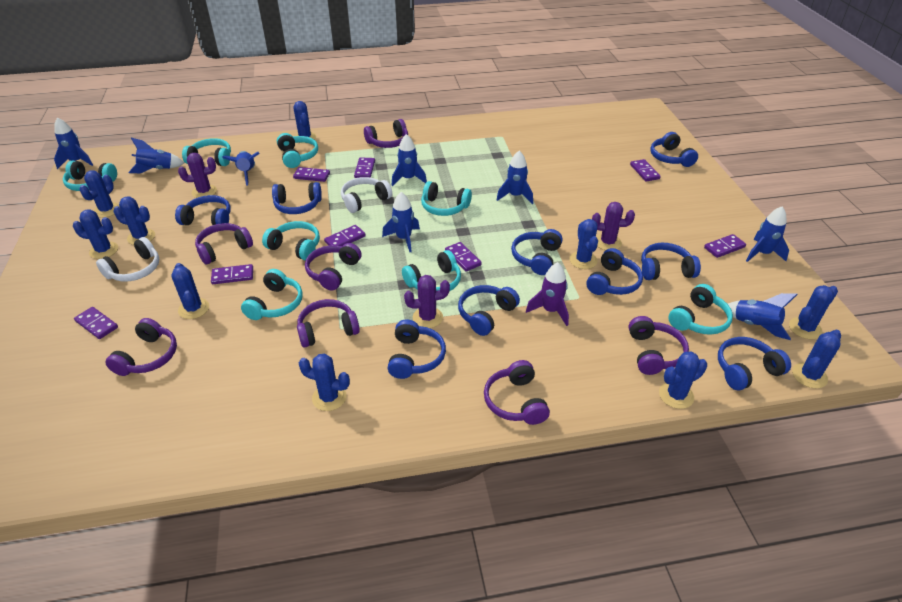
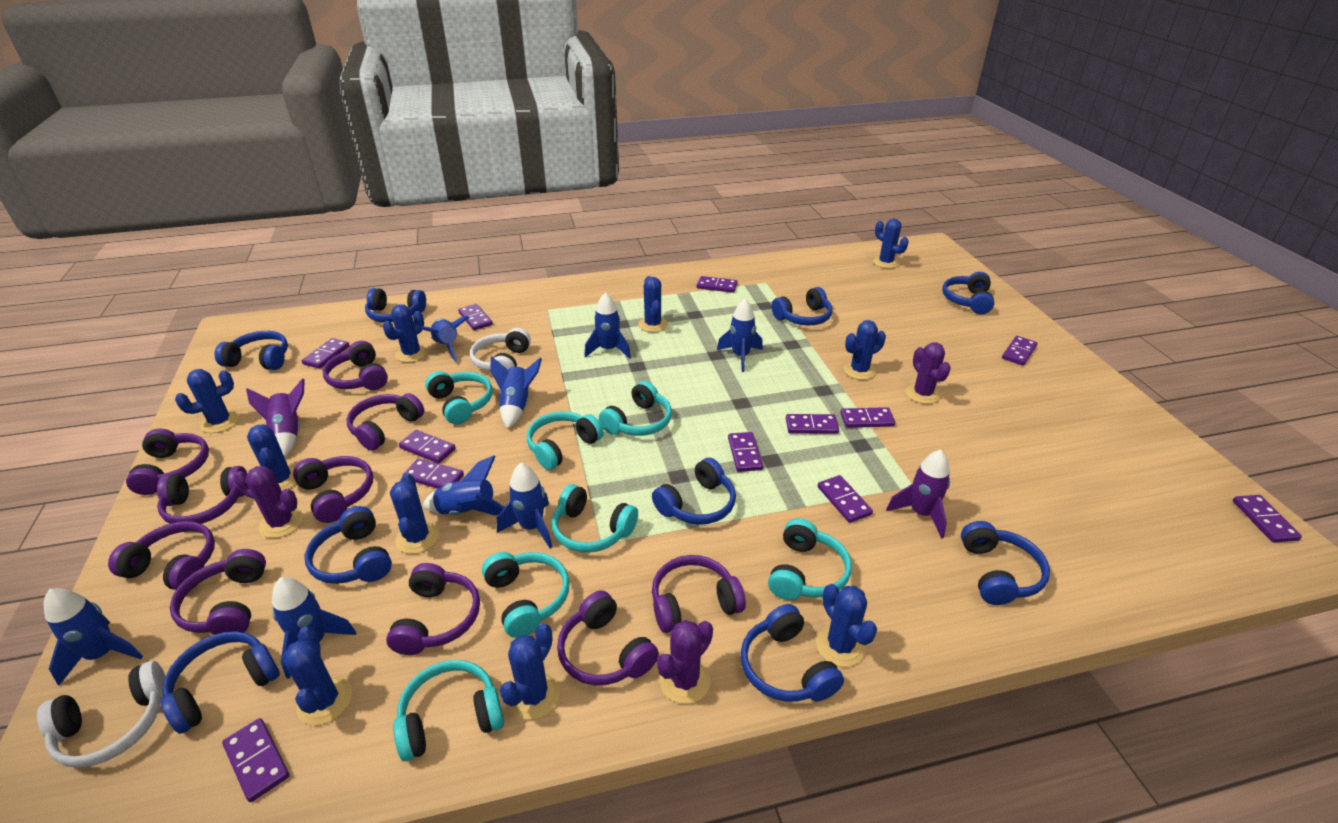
purple domino: 8 -> 12
purple headphones: 7 -> 10
purple rocket: 1 -> 2
turquoise headphones: 8 -> 7

